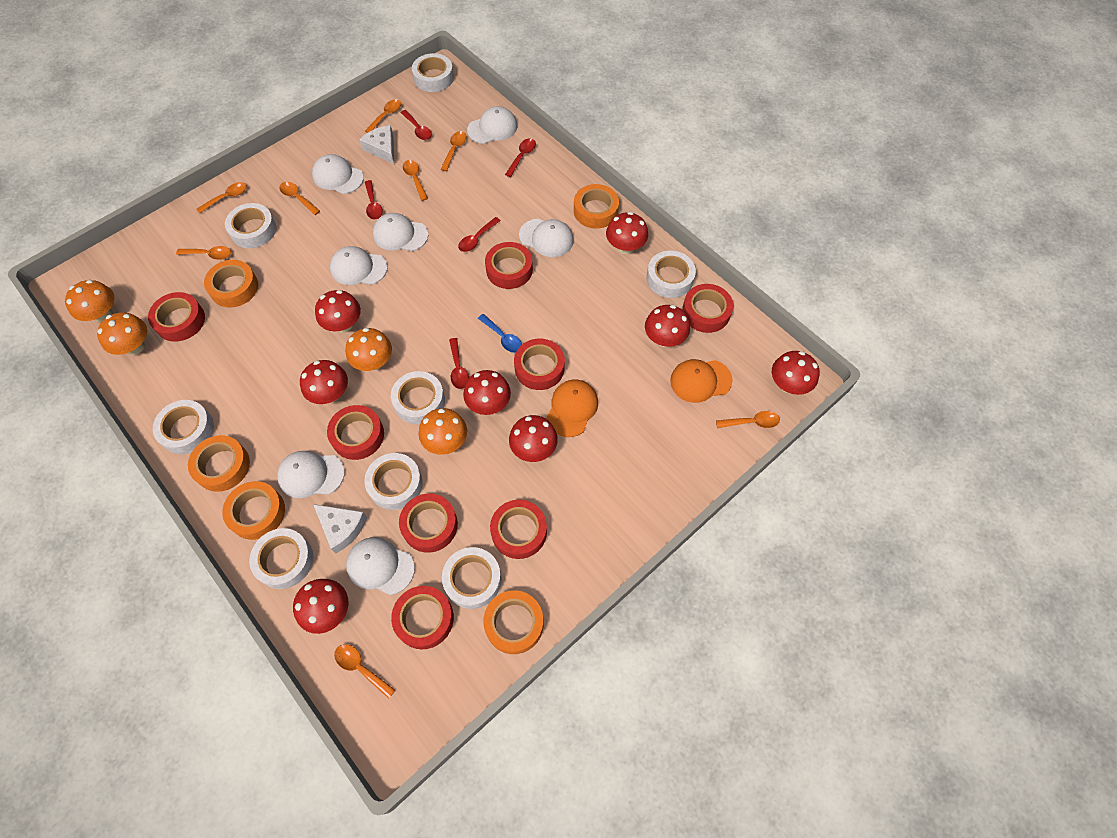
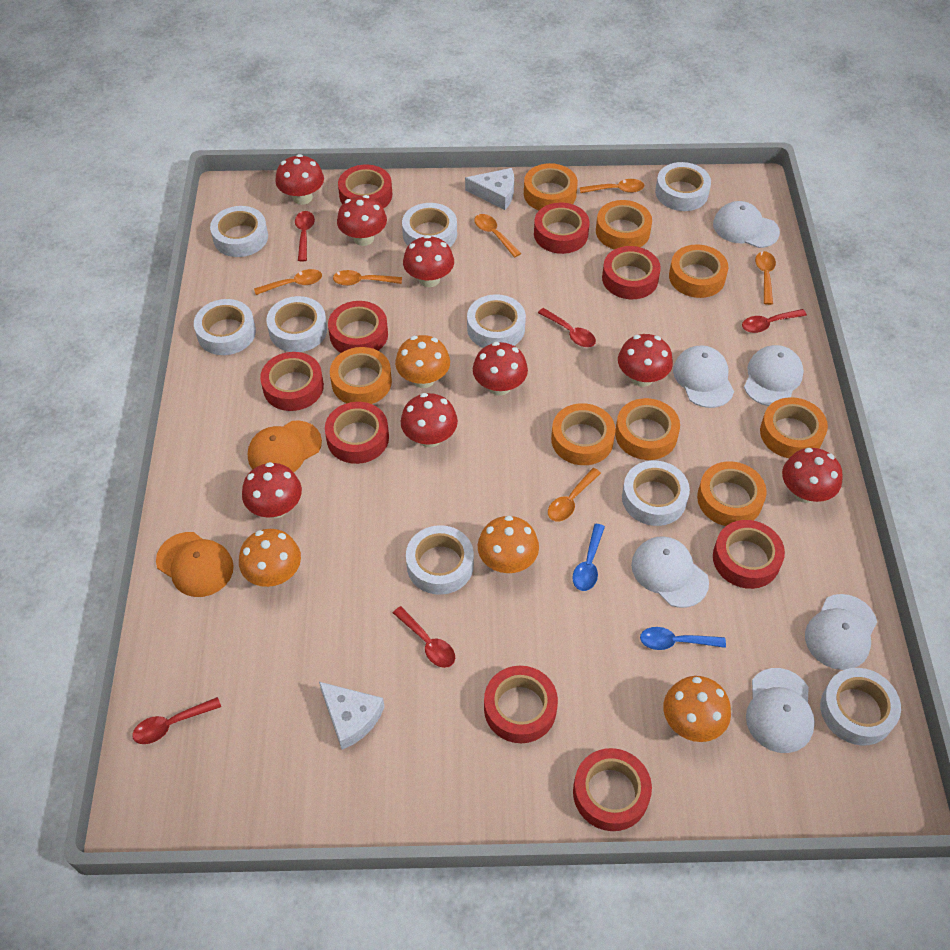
blue spoon: 1 -> 2
orange spoon: 8 -> 6
orange tape: 5 -> 8
red tape: 8 -> 9
white cap: 7 -> 6
white tape: 8 -> 9

